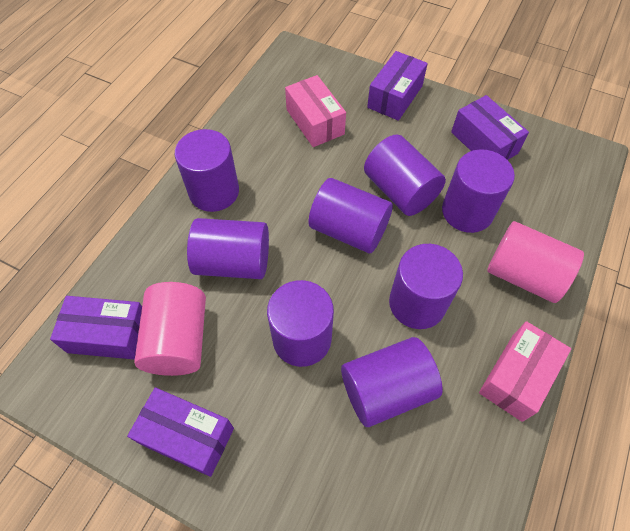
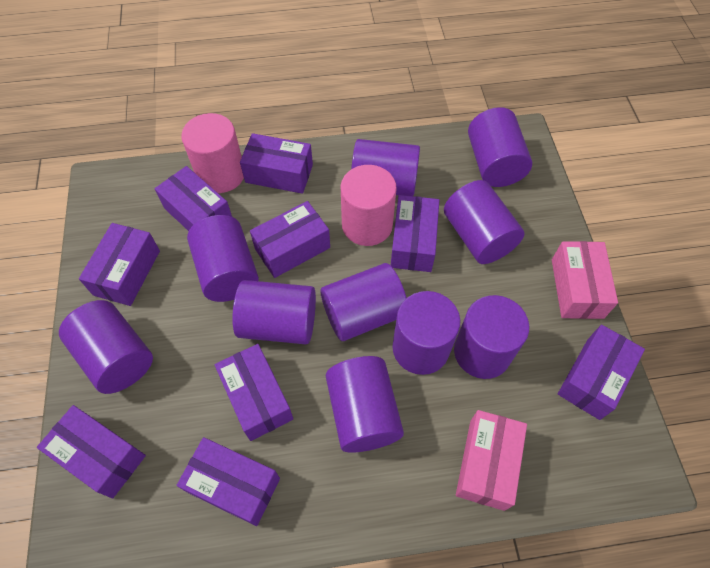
purple box: 4 -> 9
purple cylinder: 8 -> 10

